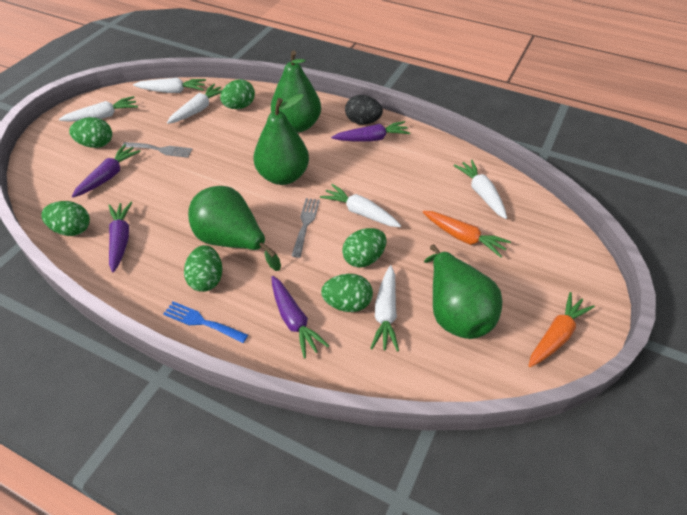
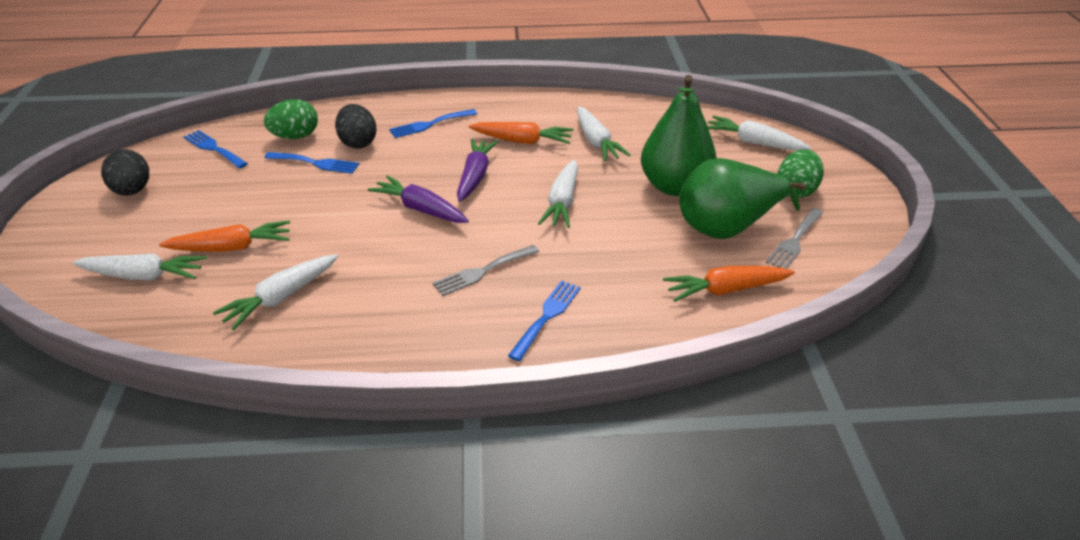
black egg: 1 -> 2
blue fork: 1 -> 4
green egg: 6 -> 2
green pear: 4 -> 2
orange carrot: 2 -> 3
purple carrot: 4 -> 2
white carrot: 6 -> 5

